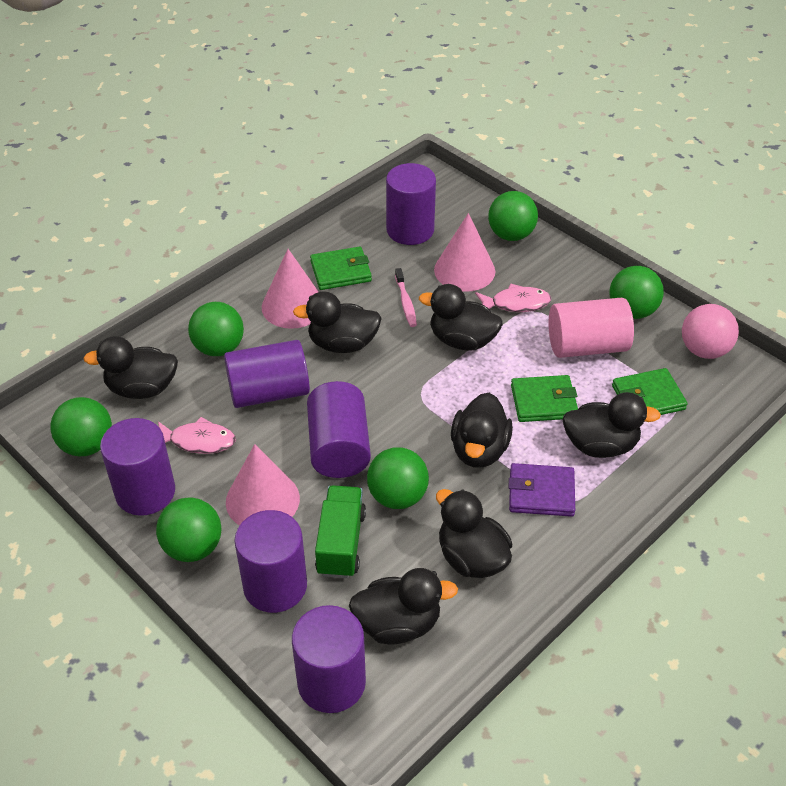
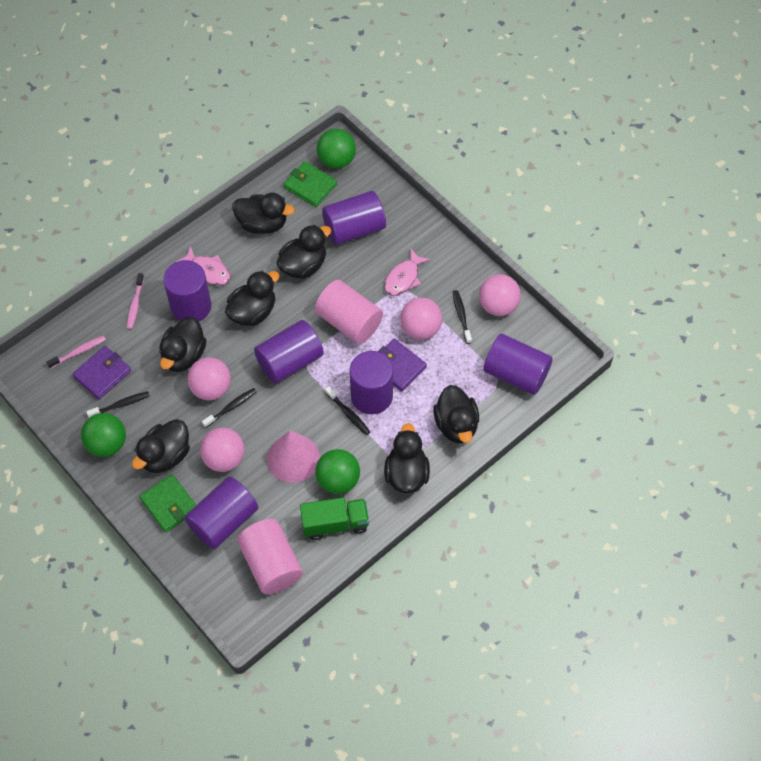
black toothbrush: 0 -> 4
green ball: 6 -> 3
green wallet: 3 -> 2
pink ball: 1 -> 4
pink cone: 3 -> 1
pink cylinder: 1 -> 2
pink toothbrush: 1 -> 2
purple wallet: 1 -> 2

